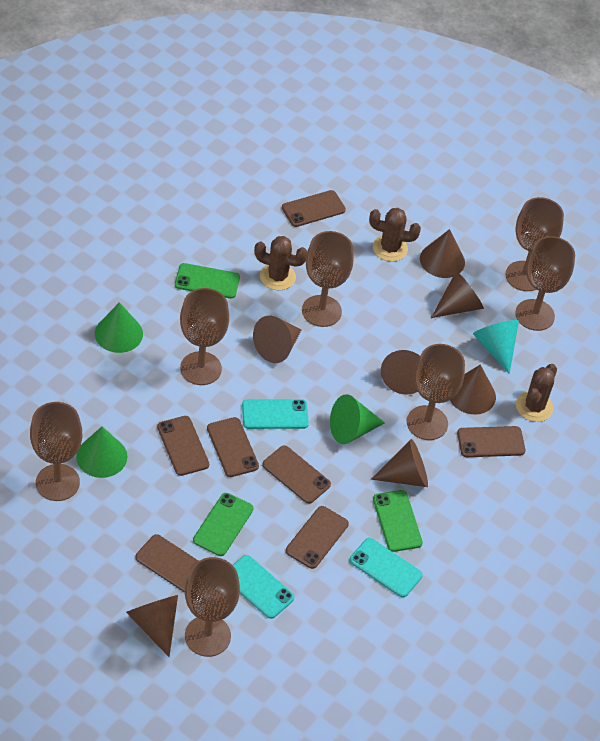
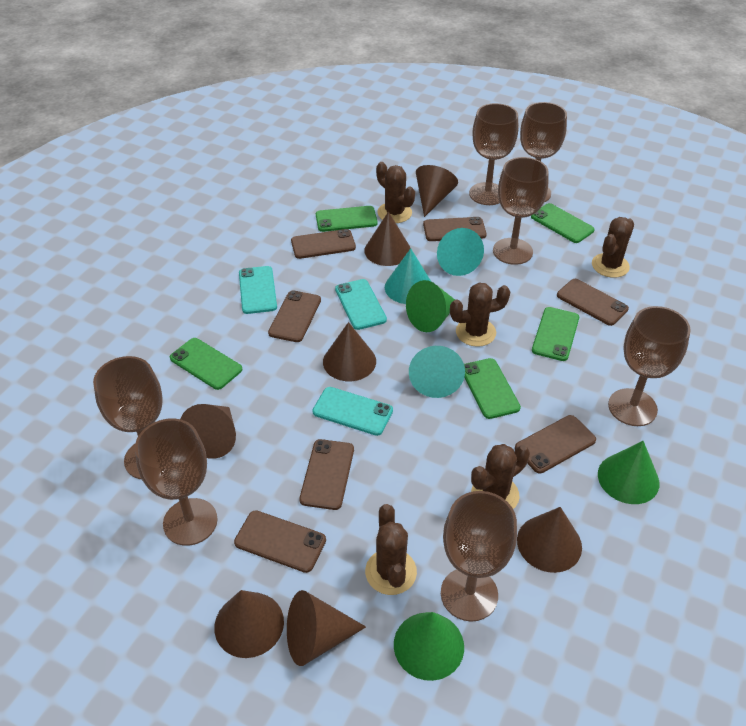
brown cactus: 3 -> 5
green phone: 3 -> 5
turquoise cone: 1 -> 3

